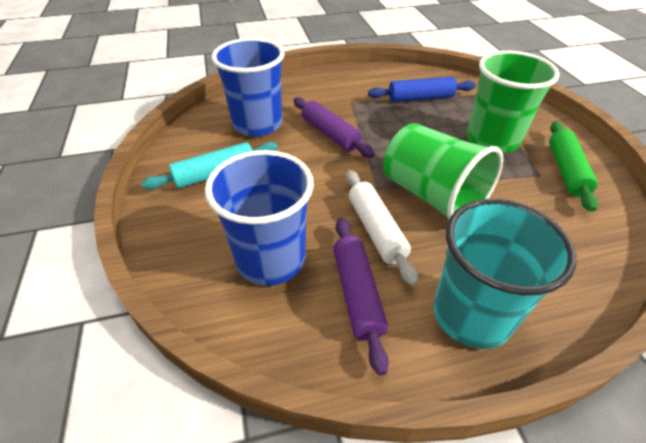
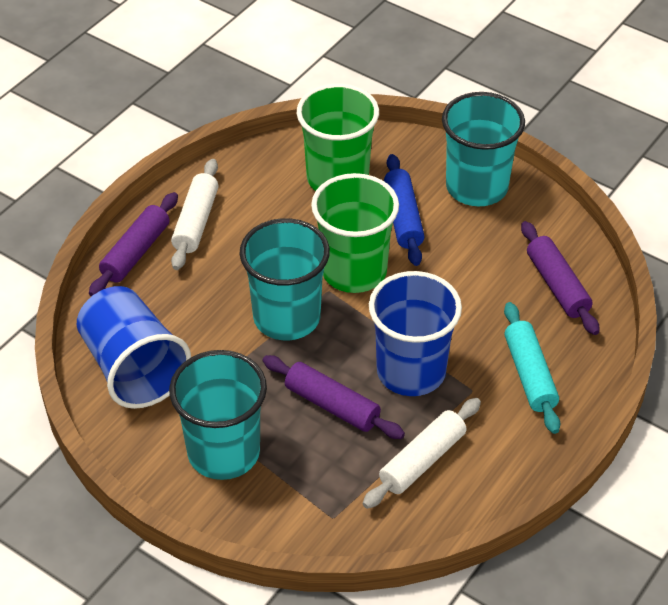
green rolling pin: 1 -> 0
purple rolling pin: 2 -> 3
turquoise cup: 1 -> 3
white rolling pin: 1 -> 2

